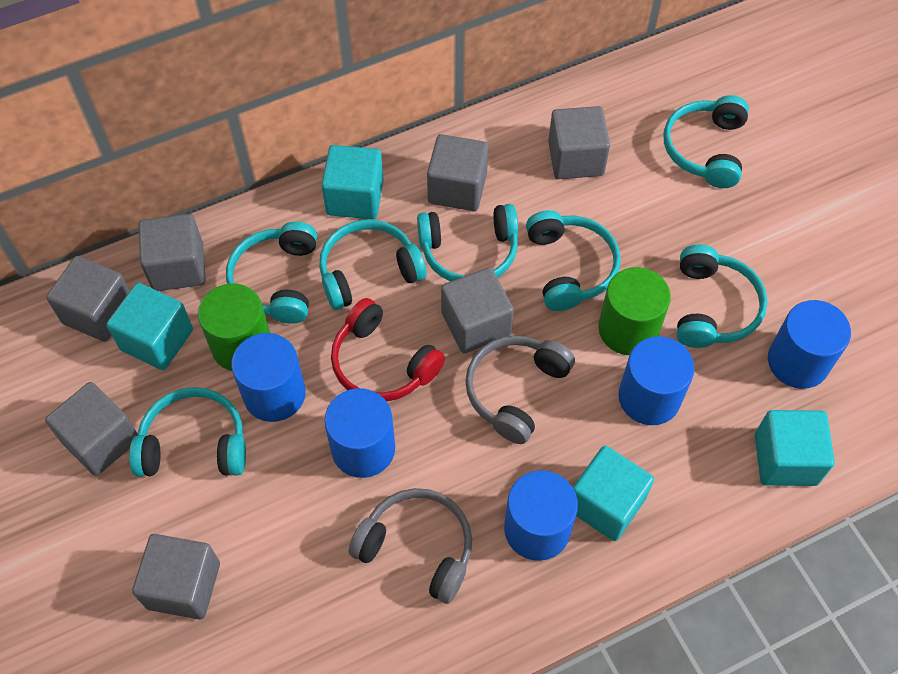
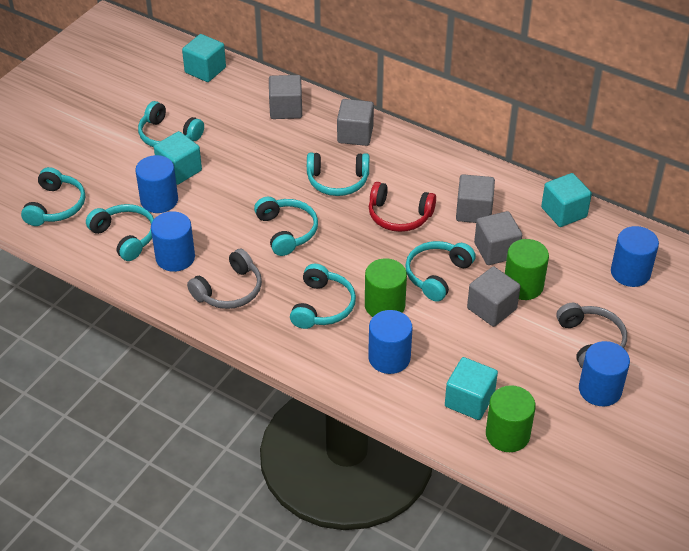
green cylinder: 2 -> 3
grey cube: 7 -> 5

